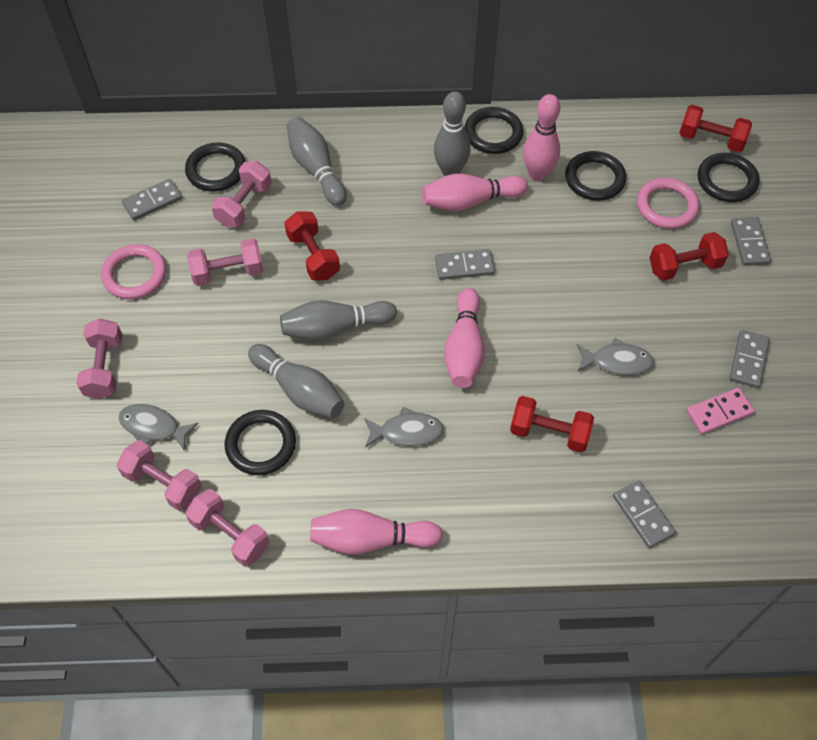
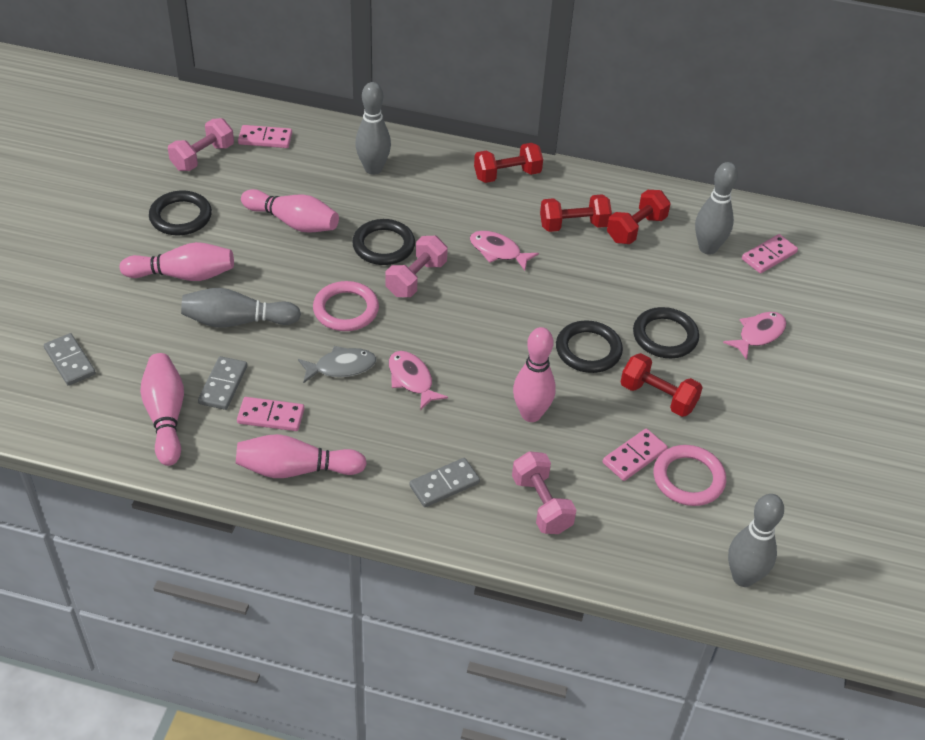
black ring: 5 -> 4
grey domino: 5 -> 3
grey fish: 3 -> 1
pink bowling pin: 4 -> 5
pink domino: 1 -> 4
pink dumbbell: 5 -> 3
pink fish: 0 -> 3

